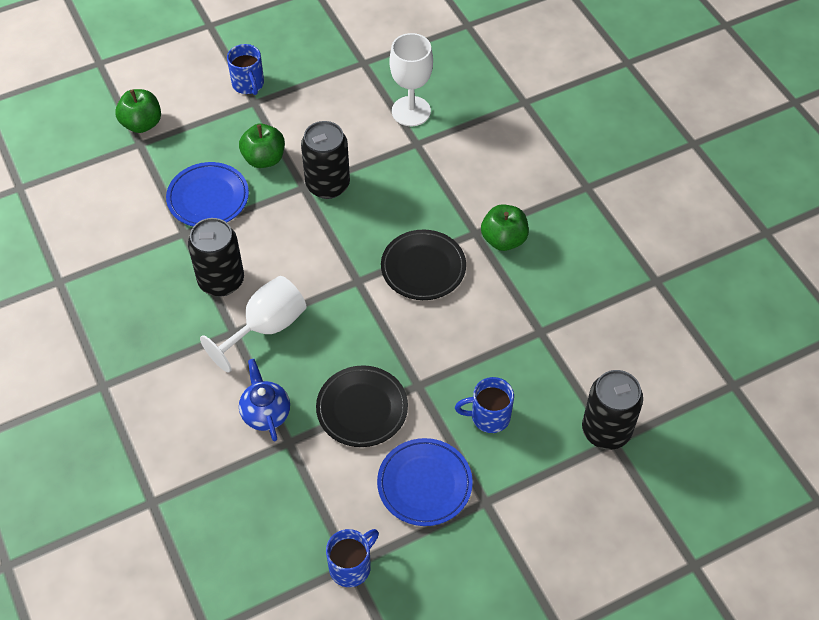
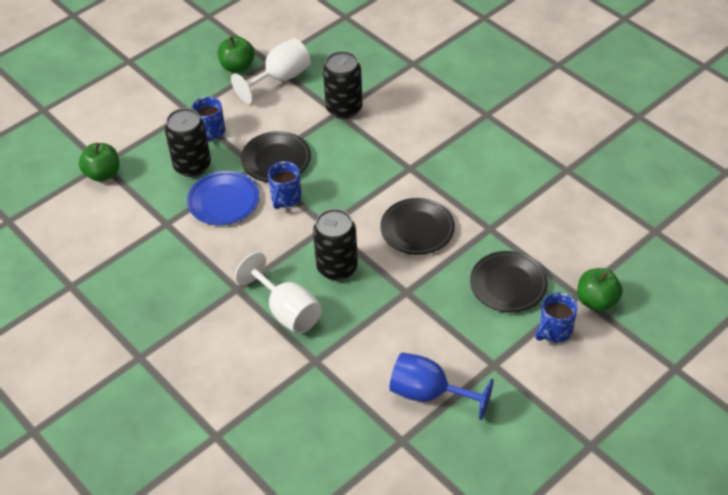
black plate: 2 -> 3
blue goblet: 0 -> 1
blue plate: 2 -> 1
blue teapot: 1 -> 0

